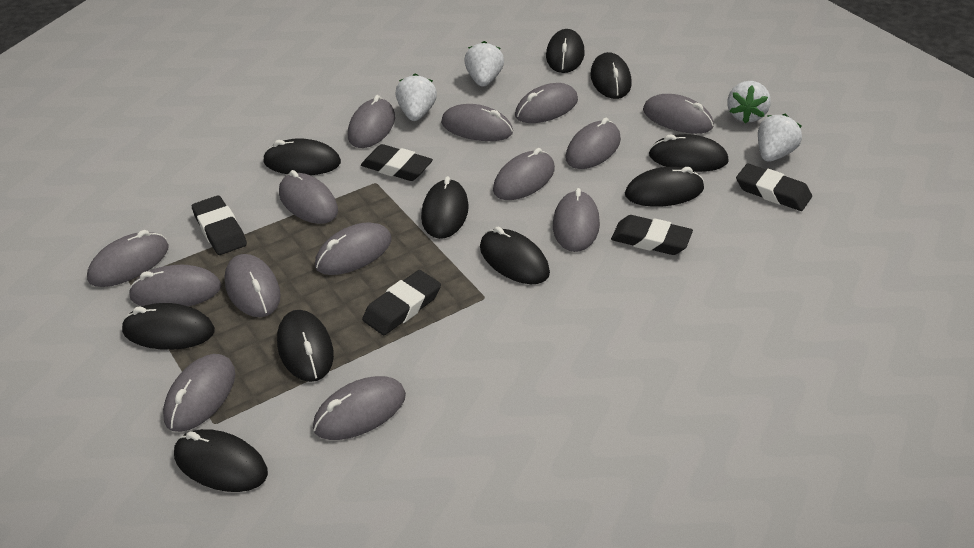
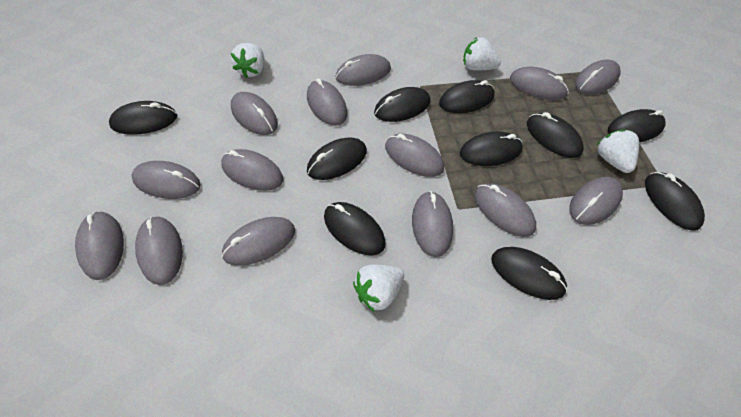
black eraser: 5 -> 0

